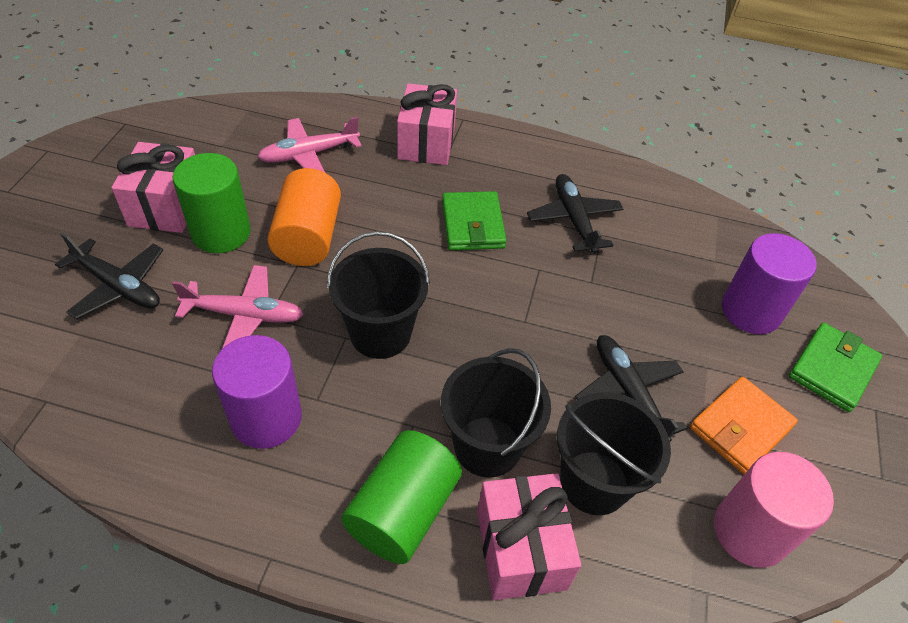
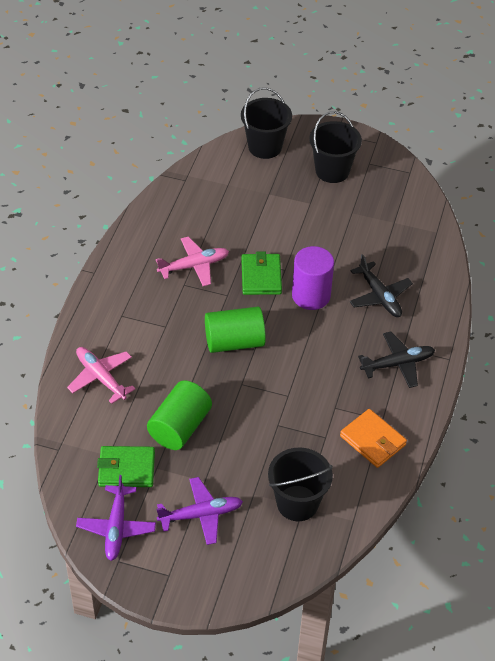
black plane: 3 -> 2
orange cylinder: 1 -> 0
pink cylinder: 1 -> 0
pink gift: 3 -> 0
purple cylinder: 2 -> 1
purple plane: 0 -> 2

